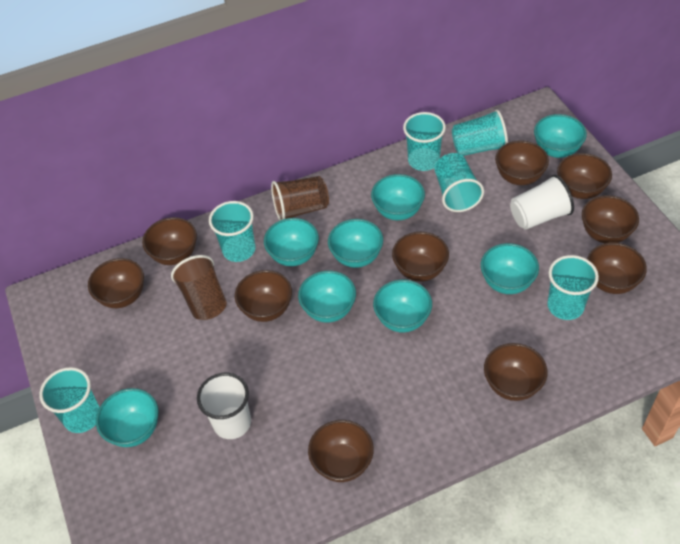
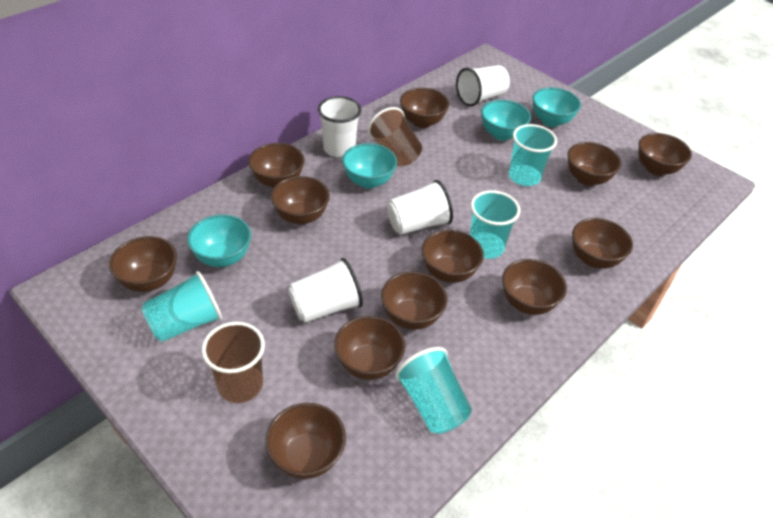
brown bowl: 10 -> 12
turquoise bowl: 8 -> 4
turquoise cup: 6 -> 4
white cup: 2 -> 4

